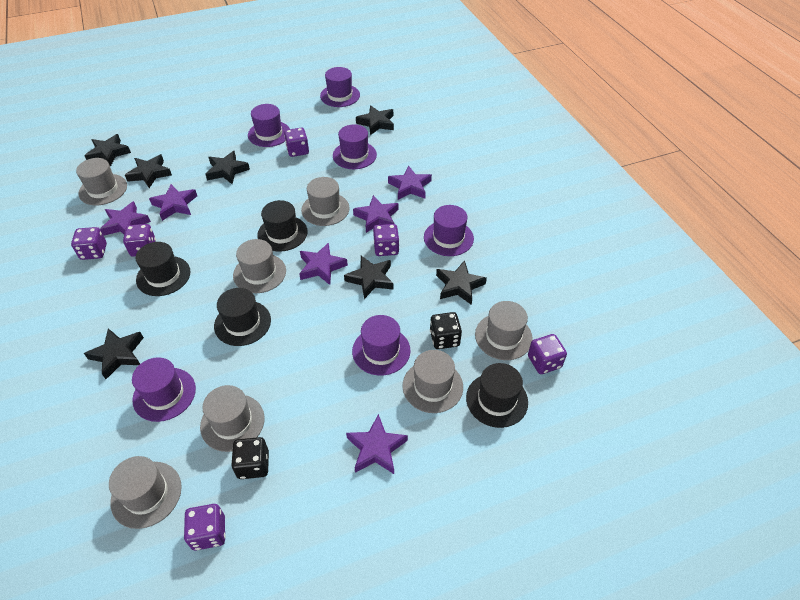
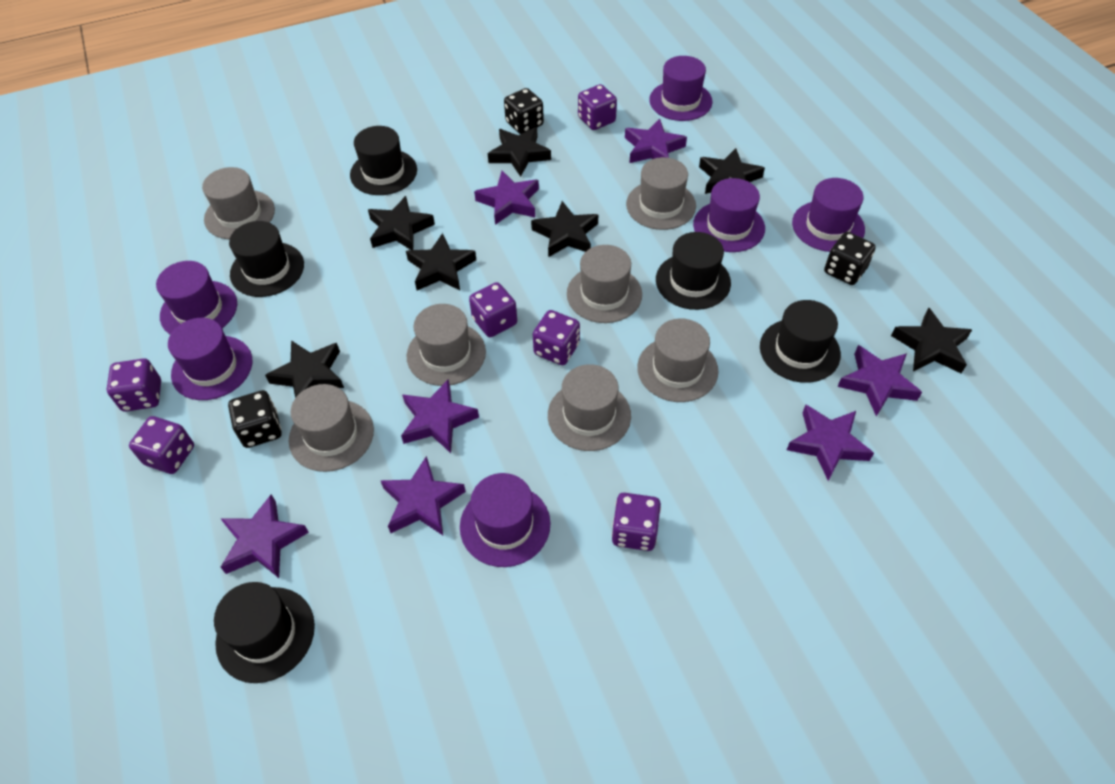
black dice: 2 -> 3
black hat: 4 -> 5
purple star: 6 -> 7

